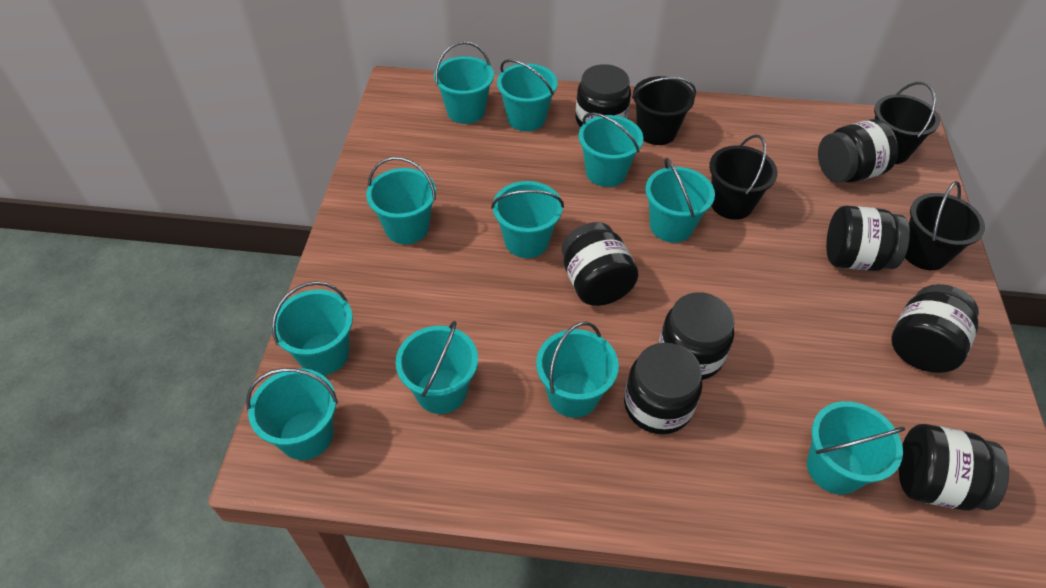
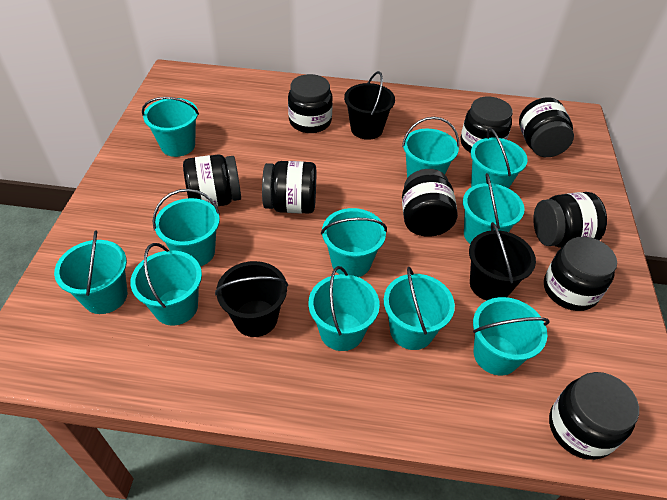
black bucket: 4 -> 3
black jar: 8 -> 9

